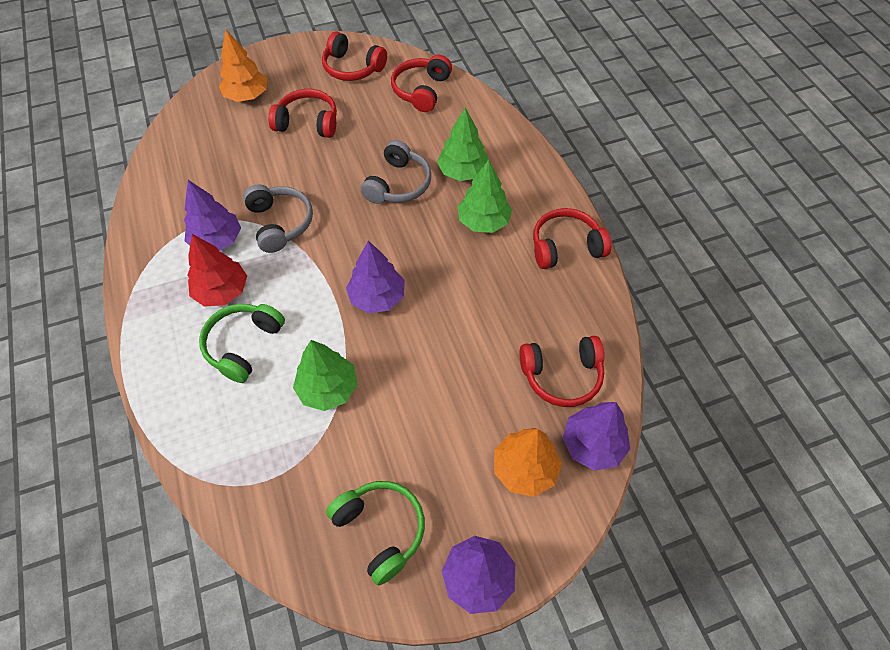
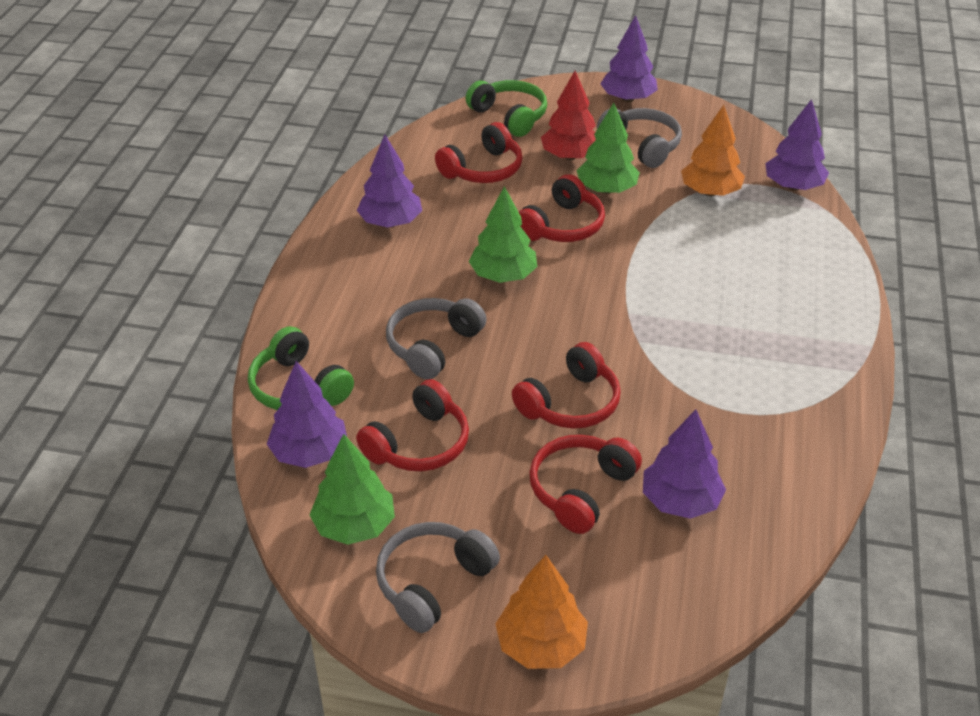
grey headphones: 2 -> 3
purple tree: 4 -> 5

